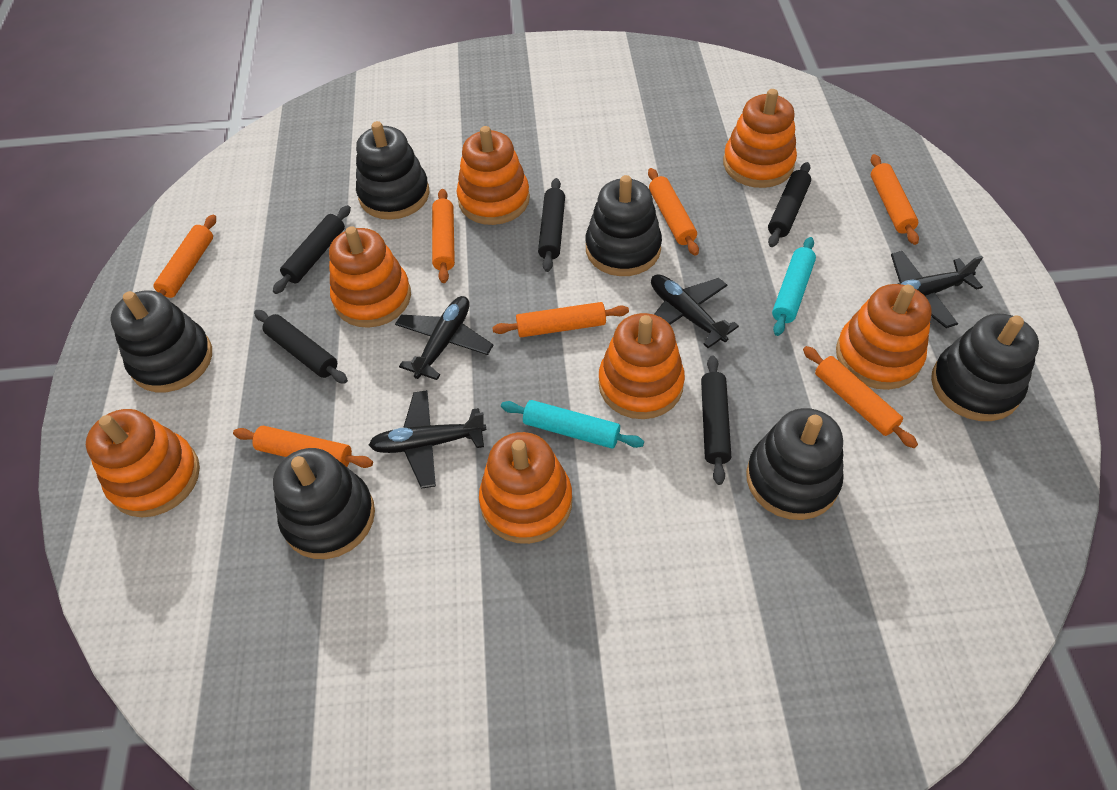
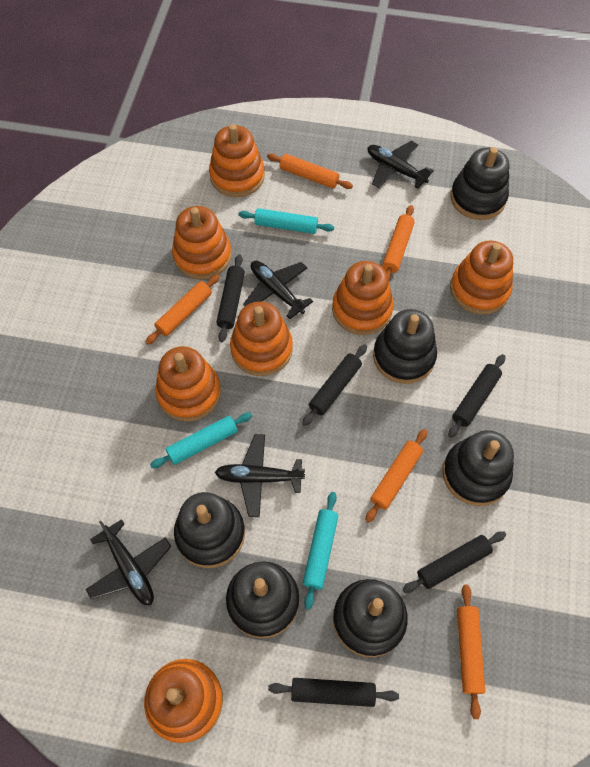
orange rolling pin: 7 -> 5
turquoise rolling pin: 2 -> 3

